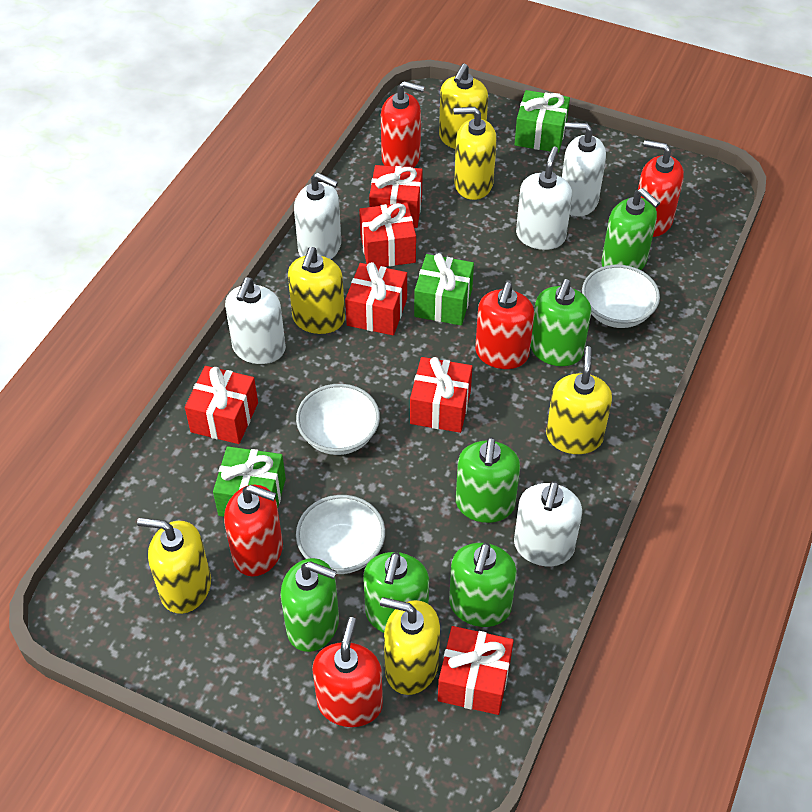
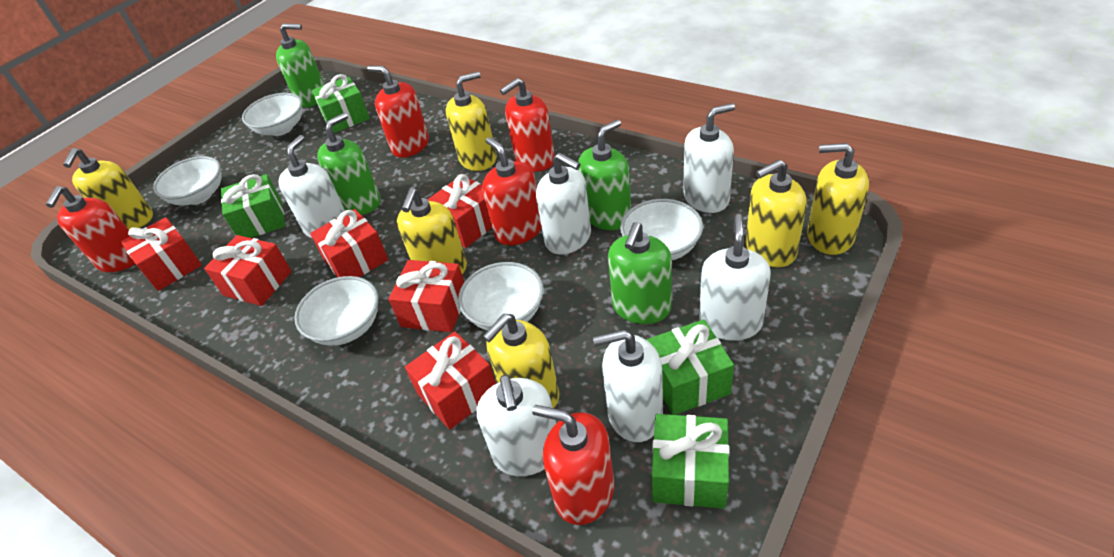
green gift: 3 -> 4
green soap dispenser: 6 -> 4
white bowl: 3 -> 5
white soap dispenser: 5 -> 6

